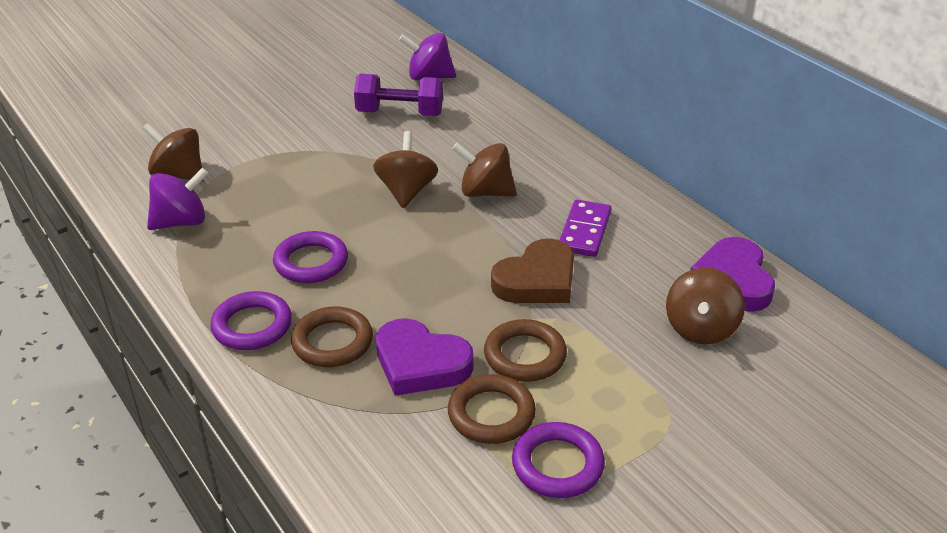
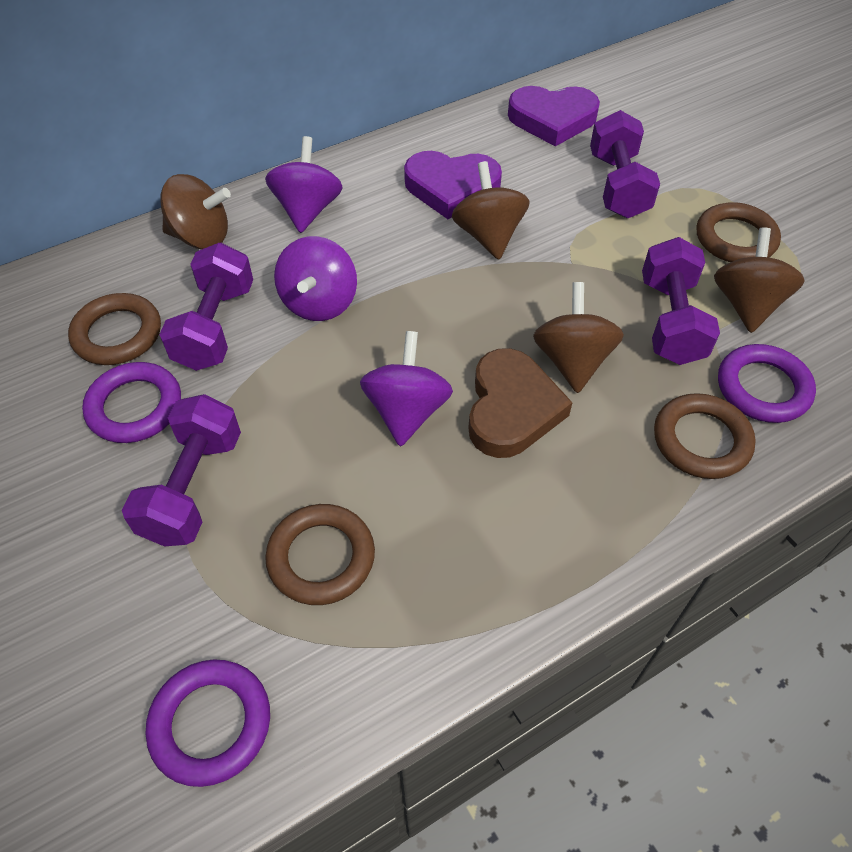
brown ring: 3 -> 4
purple domino: 1 -> 0
purple dumbbell: 1 -> 4
purple spinning top: 2 -> 3

